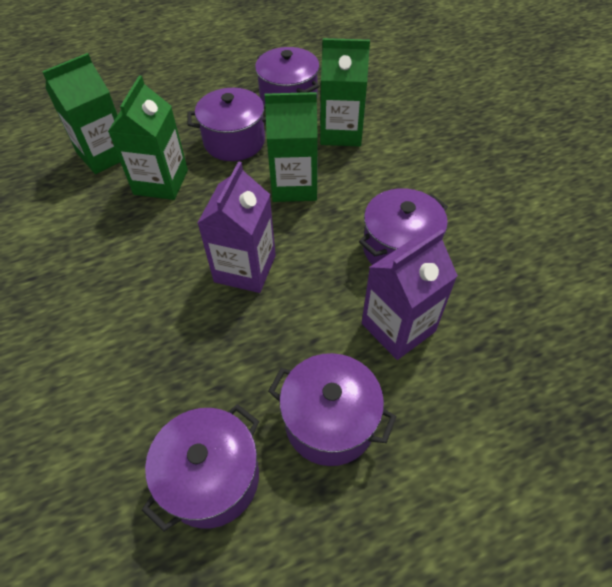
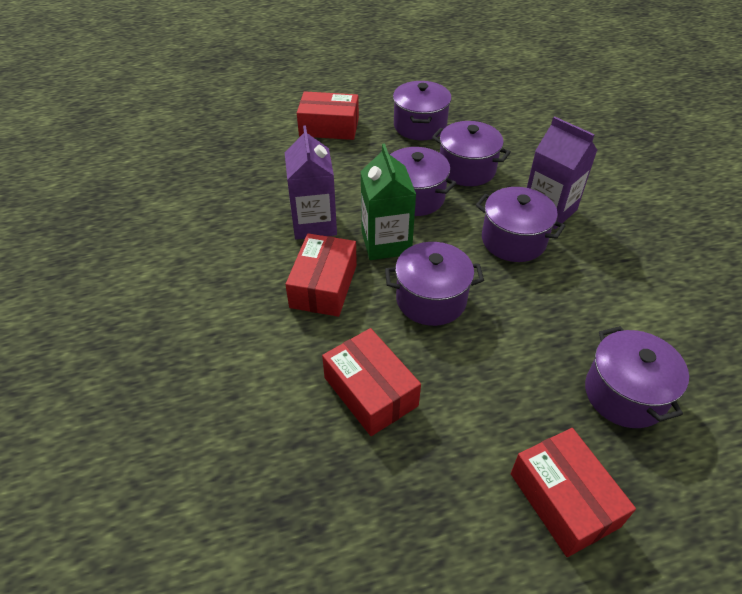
green carton: 4 -> 1
purple pot: 5 -> 6
red box: 0 -> 4

